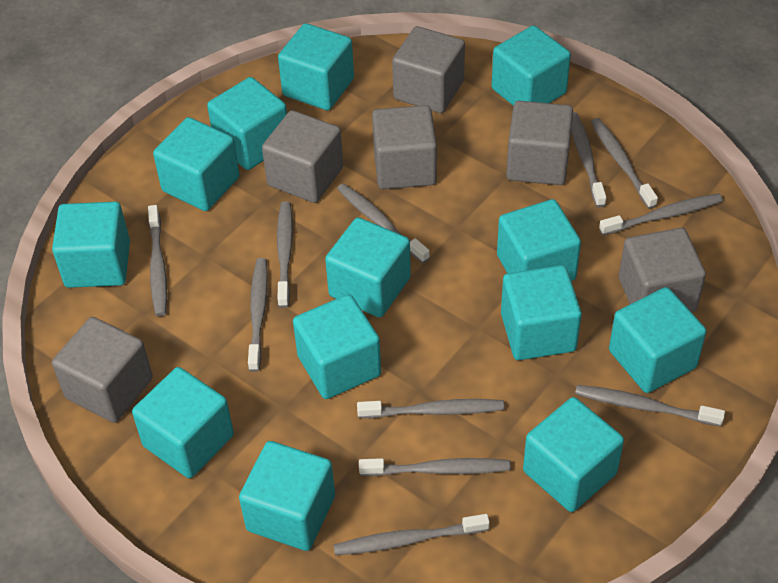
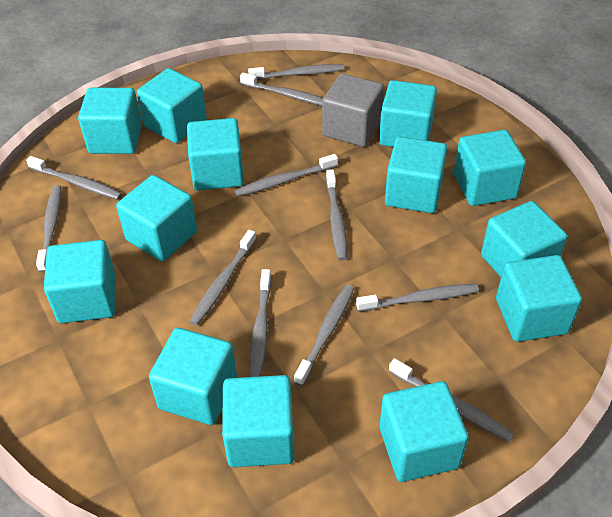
grey cube: 6 -> 1

